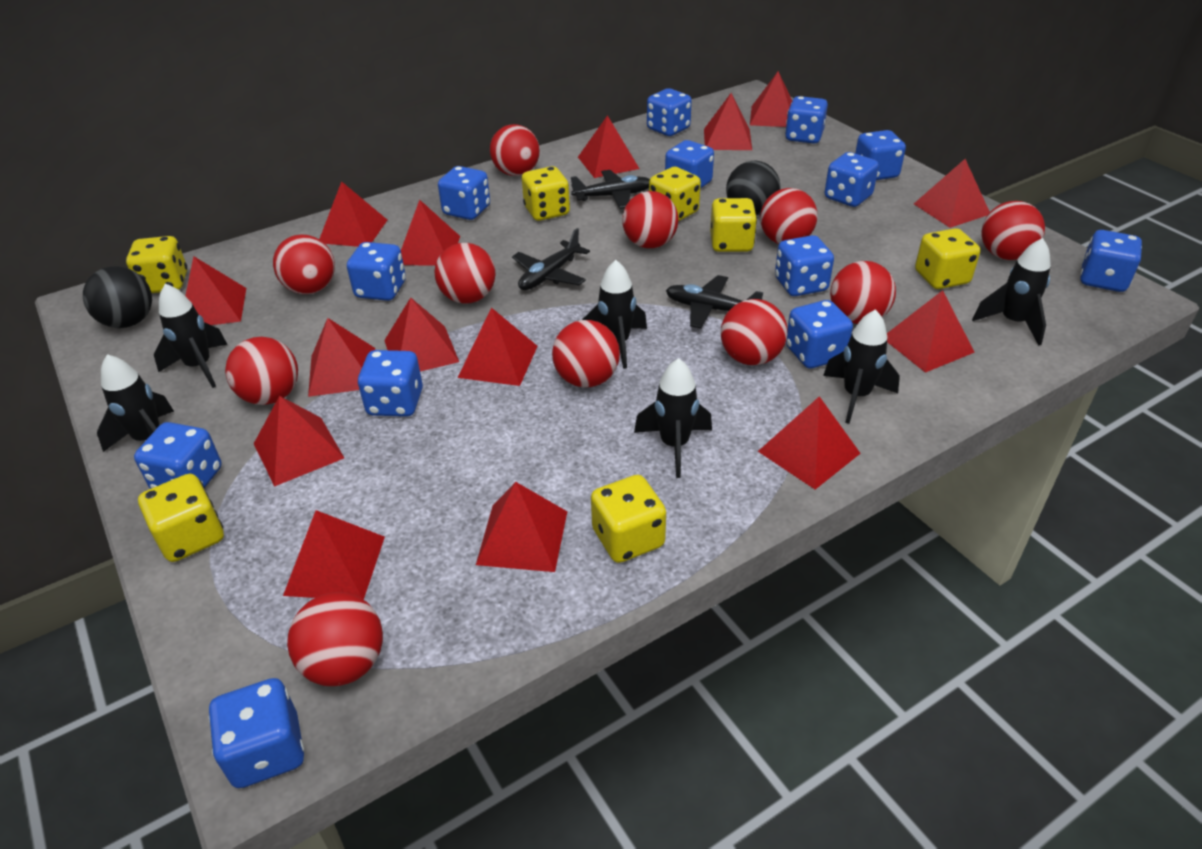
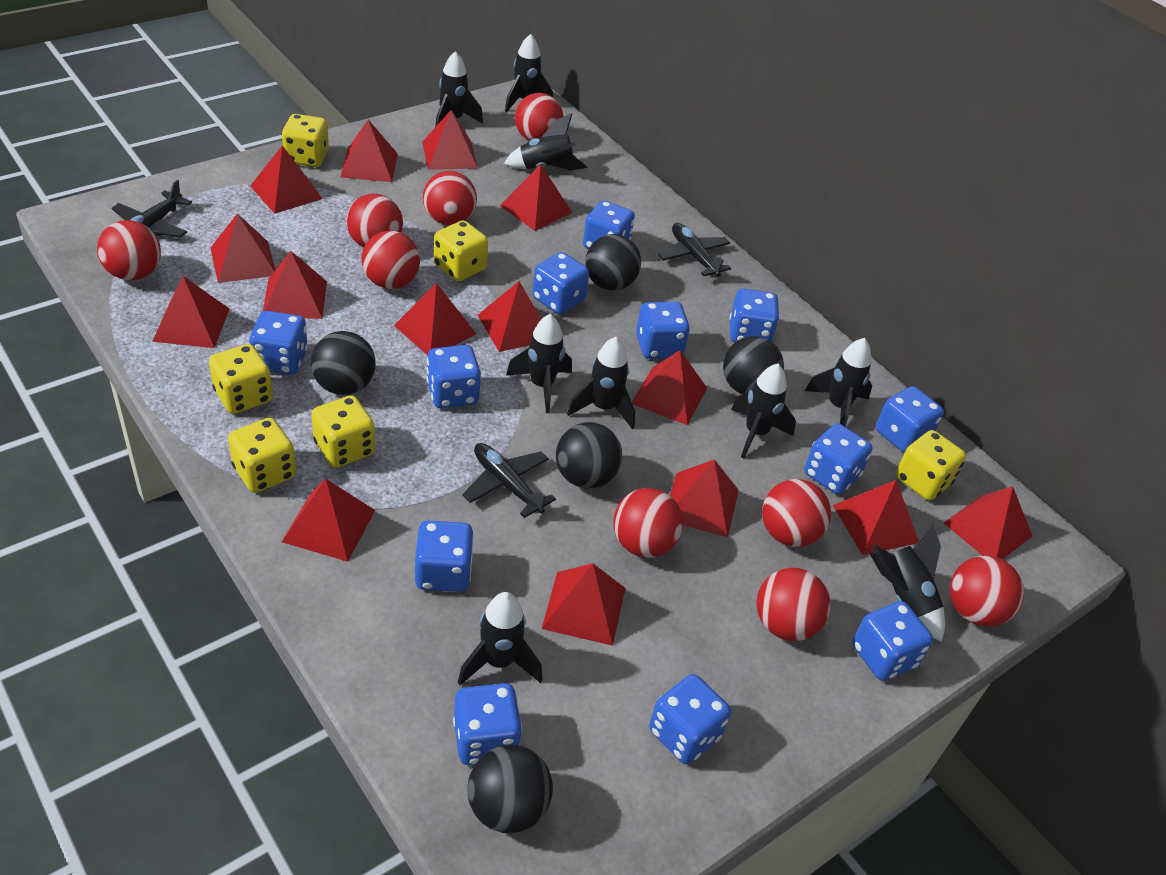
black ball: 2 -> 5
black rocket: 6 -> 9
blue dice: 13 -> 12
red ball: 11 -> 9
yellow dice: 7 -> 6

